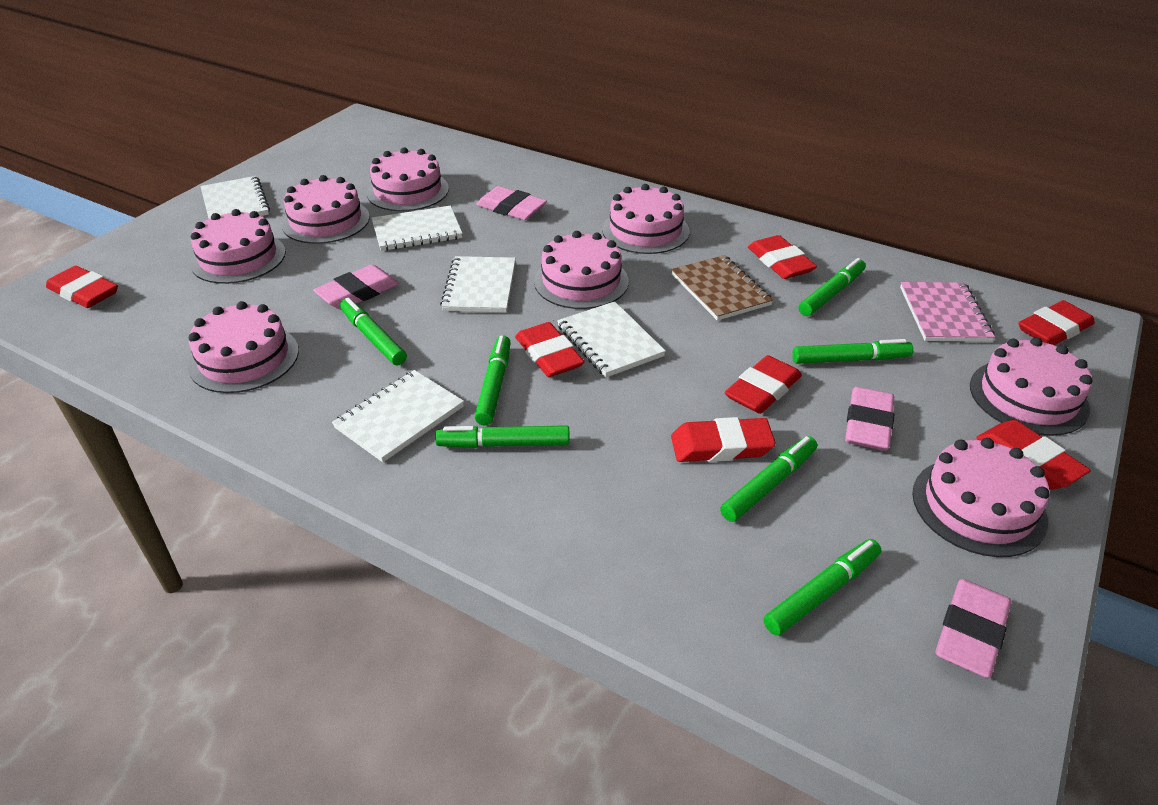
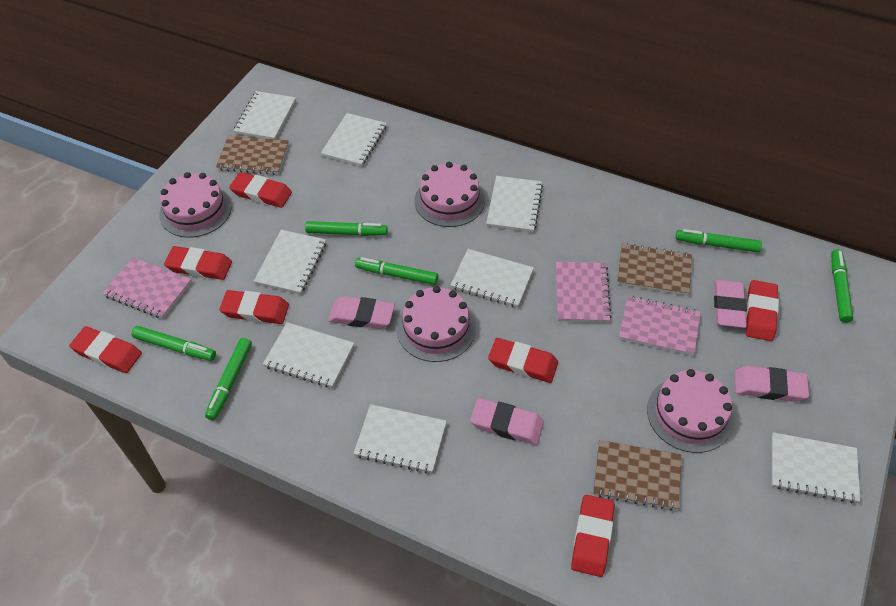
brown notebook: 1 -> 3
green marker: 7 -> 6
pink cake: 8 -> 4
pink notebook: 1 -> 3
white notebook: 5 -> 8

